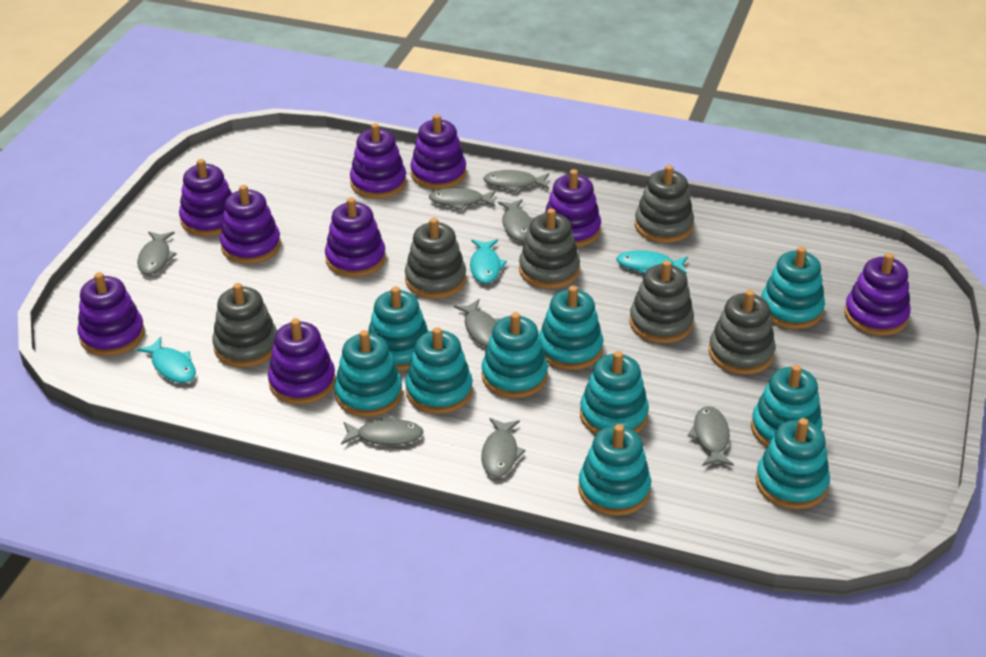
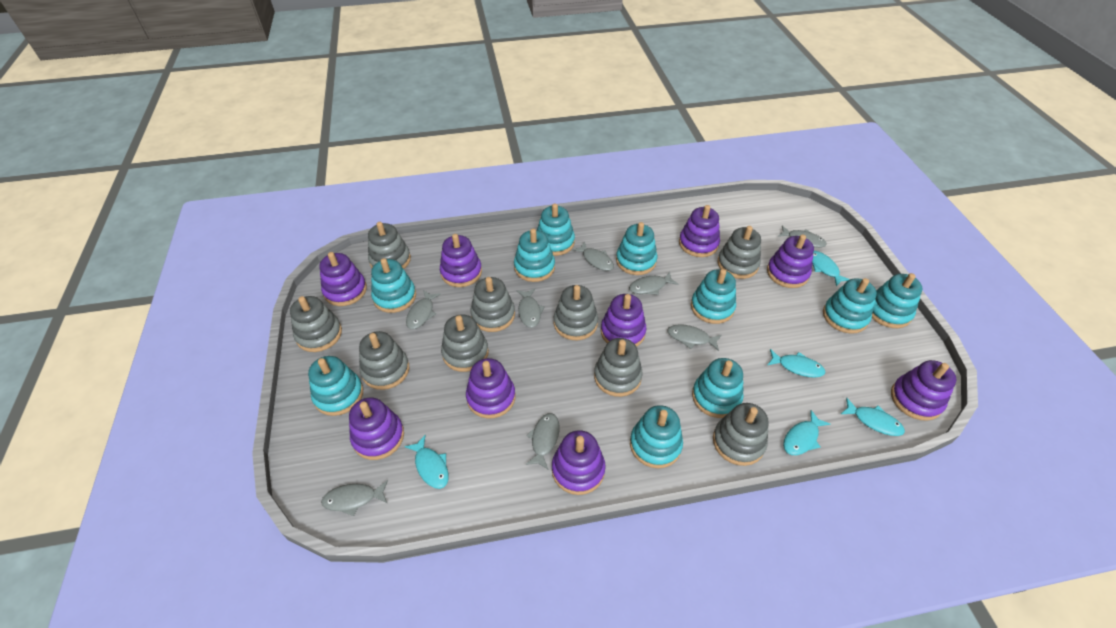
grey stacking toy: 6 -> 9
turquoise fish: 3 -> 5

